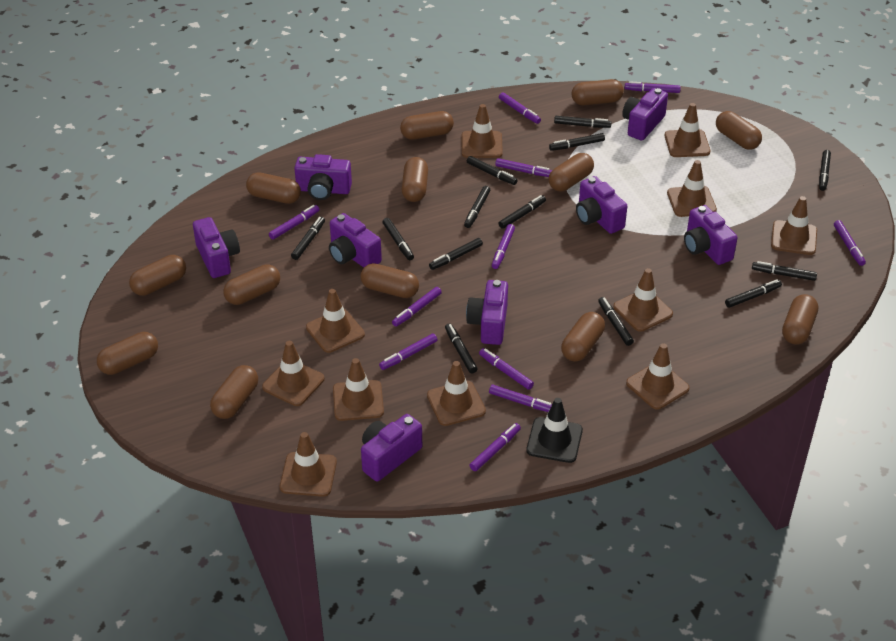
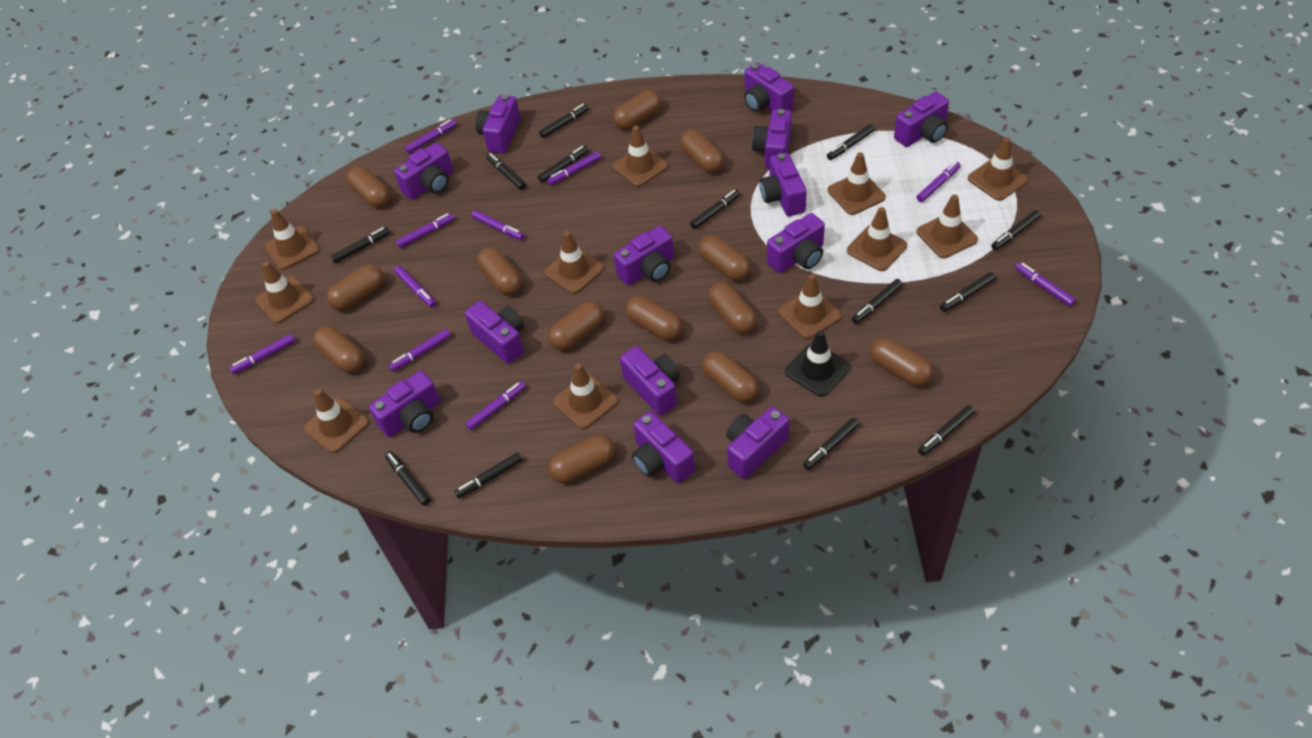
purple camera: 8 -> 13
purple marker: 11 -> 10

